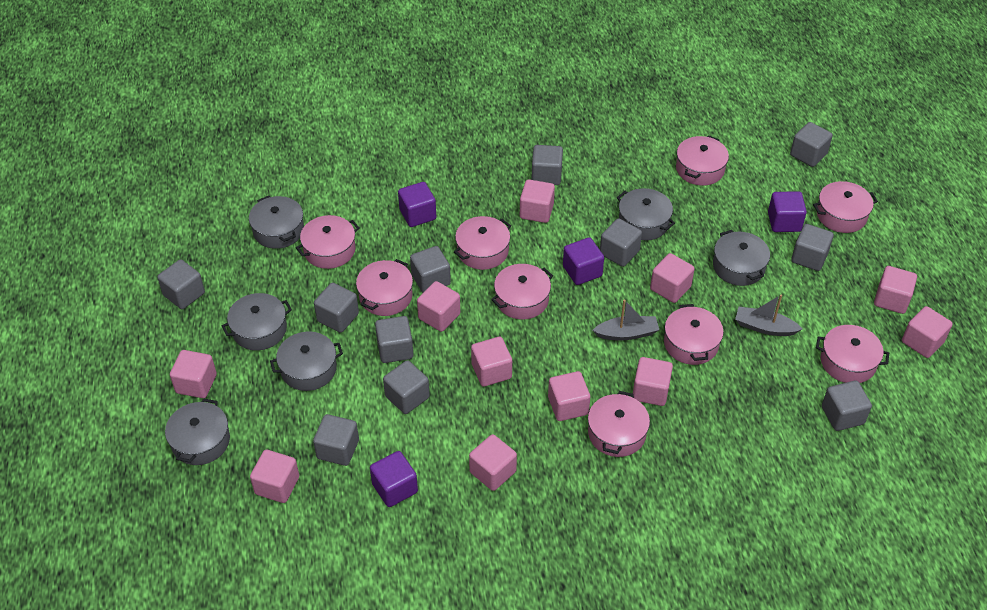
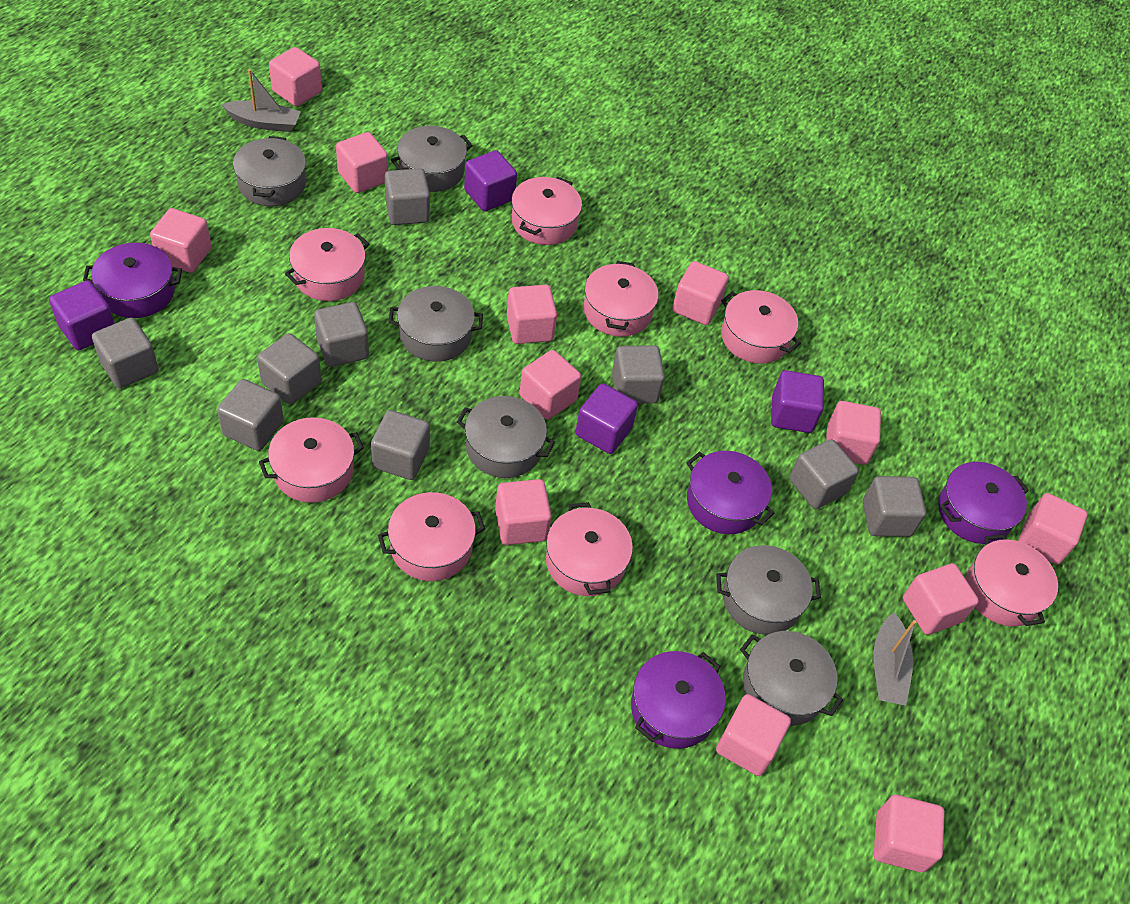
grey cube: 11 -> 9
pink cube: 11 -> 12
pink pot: 9 -> 8
purple pot: 0 -> 4

